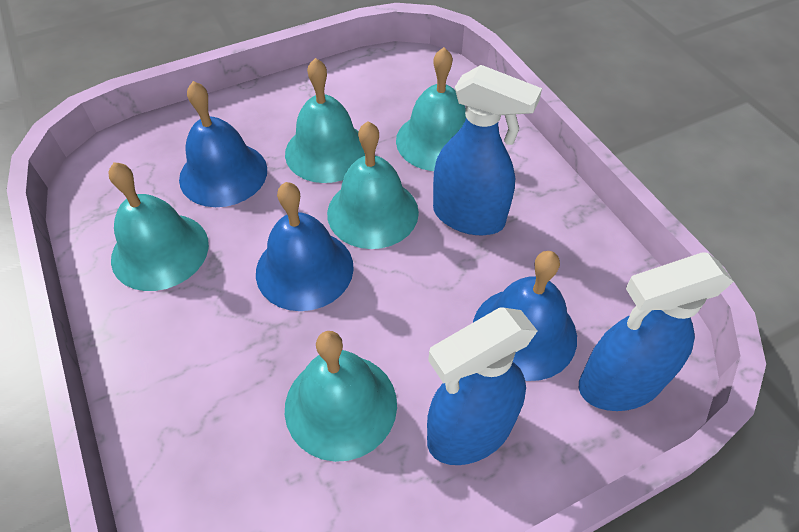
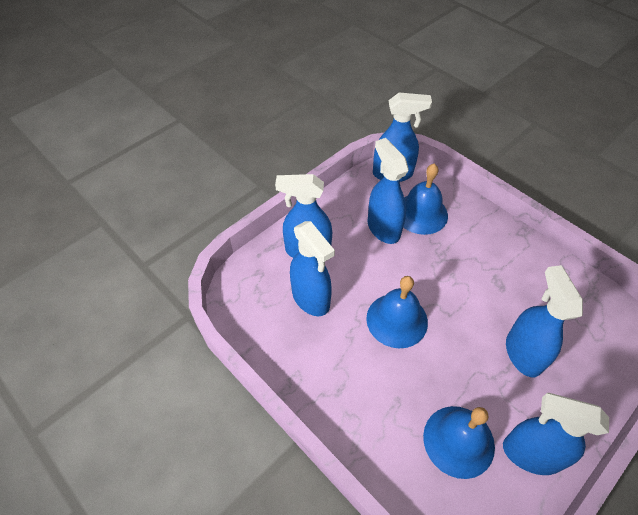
blue spray bottle: 3 -> 6
turquoise bell: 5 -> 0

